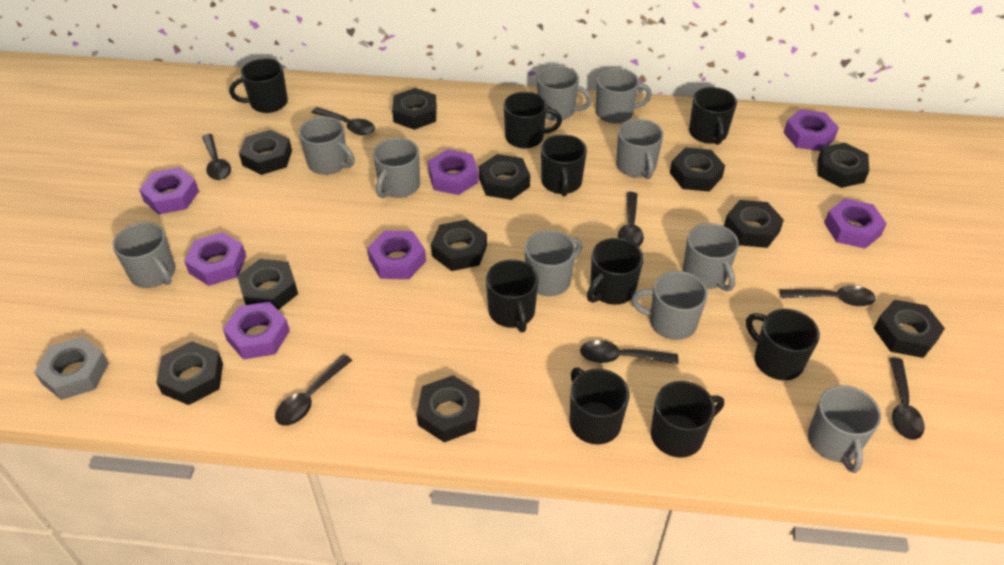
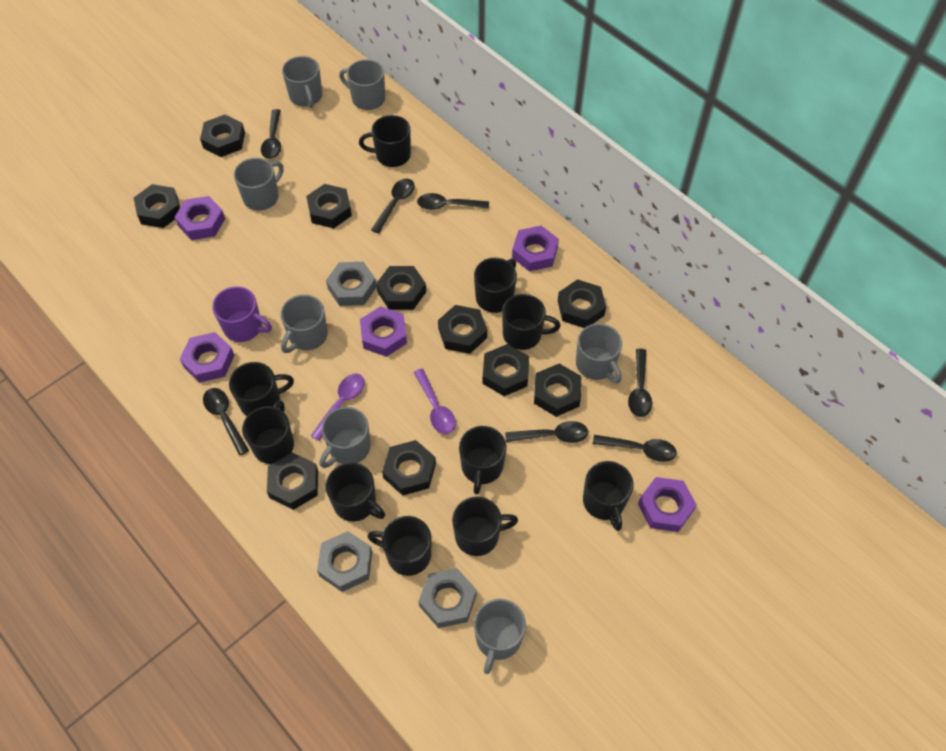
black mug: 9 -> 10
black nut: 11 -> 10
grey mug: 10 -> 7
grey nut: 1 -> 3
purple mug: 0 -> 1
purple nut: 7 -> 5
purple spoon: 0 -> 2

